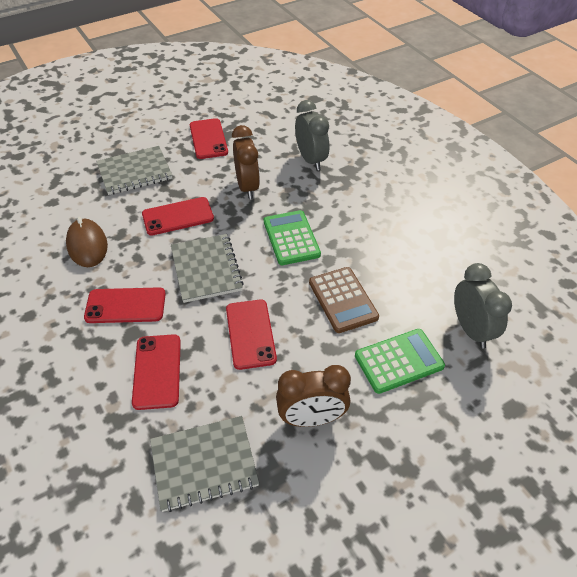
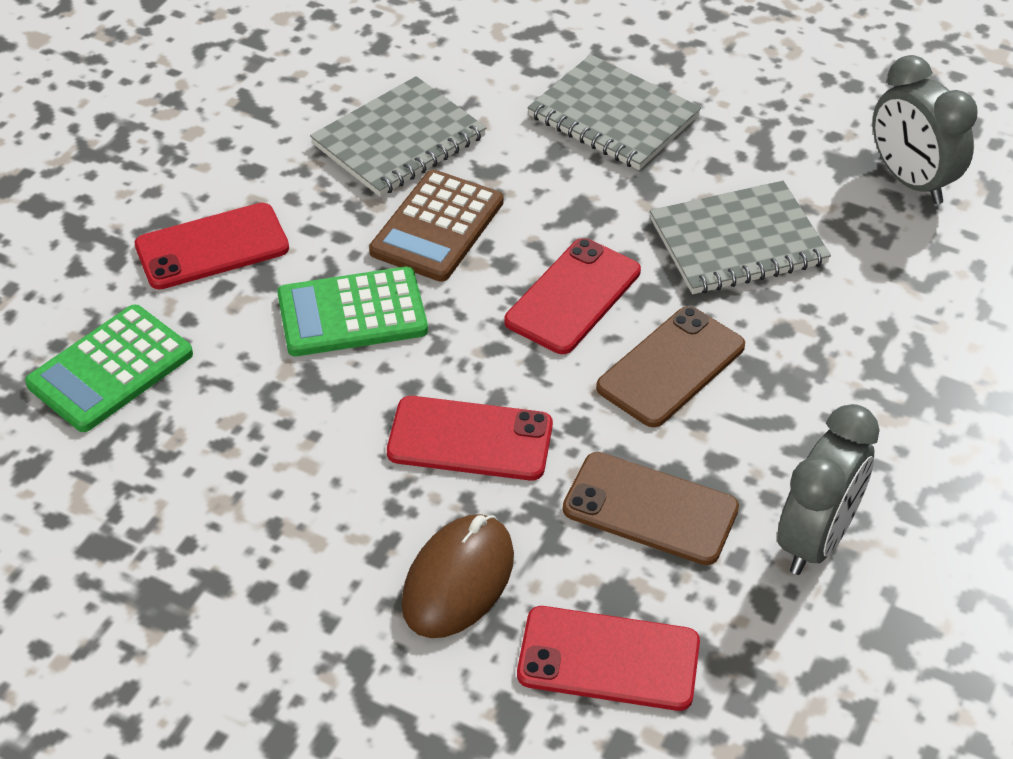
brown clock: 2 -> 0
brown phone: 0 -> 2
red phone: 5 -> 4

